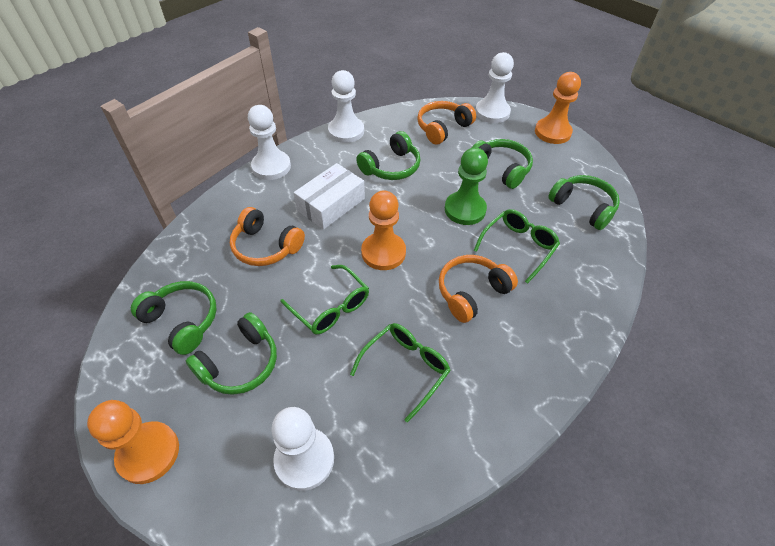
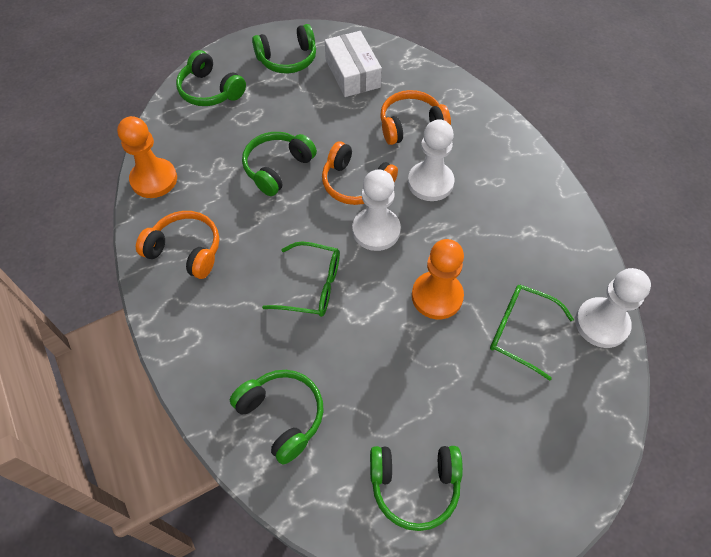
green glasses: 3 -> 2
green pawn: 1 -> 0
orange pawn: 3 -> 2
white pawn: 4 -> 3

